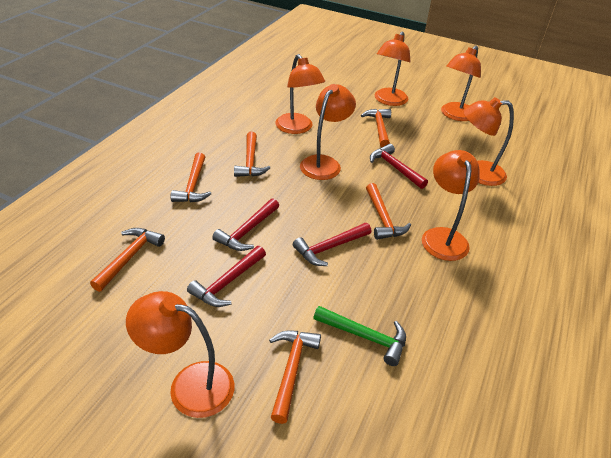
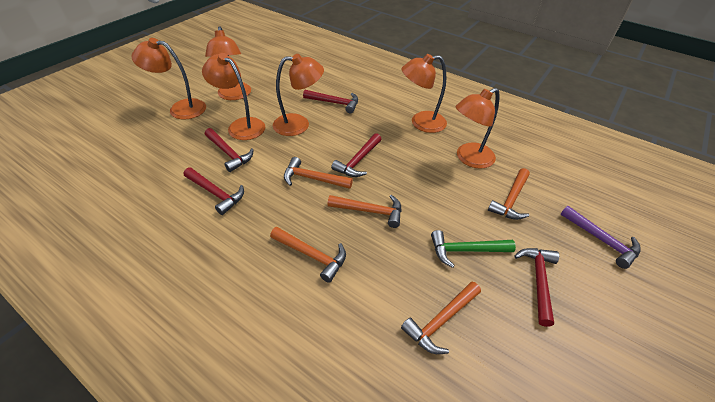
orange hammer: 6 -> 5
orange lamp: 7 -> 6
purple hammer: 0 -> 1
red hammer: 4 -> 5

